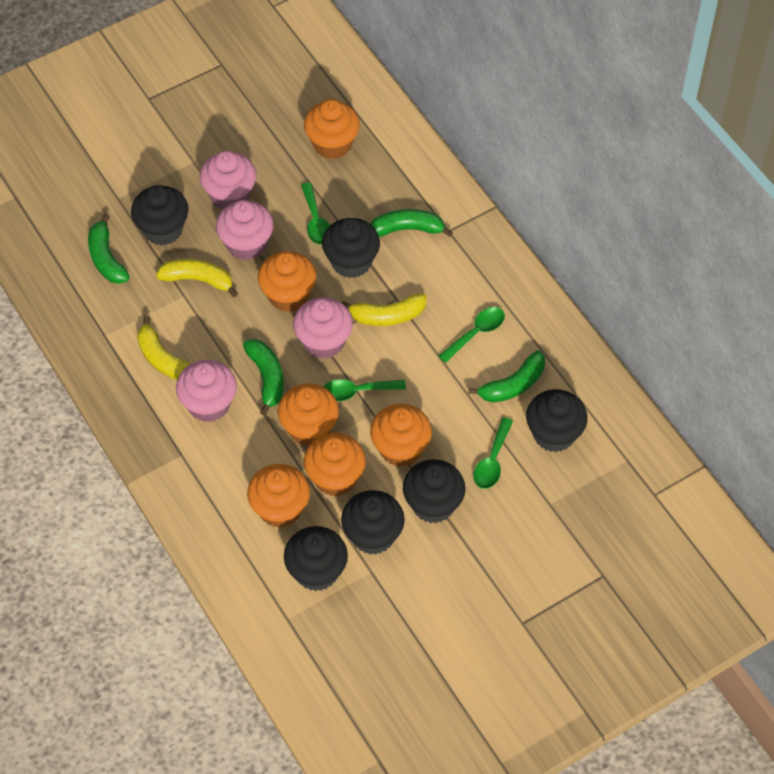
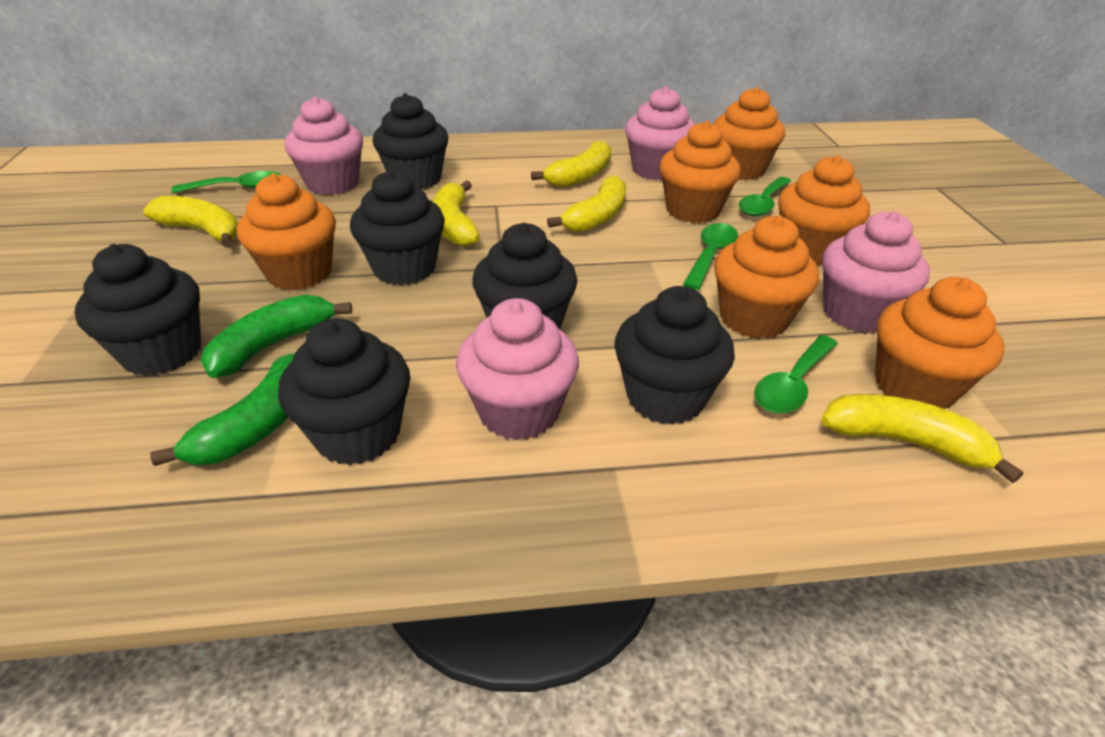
green banana: 4 -> 2
yellow banana: 3 -> 5

